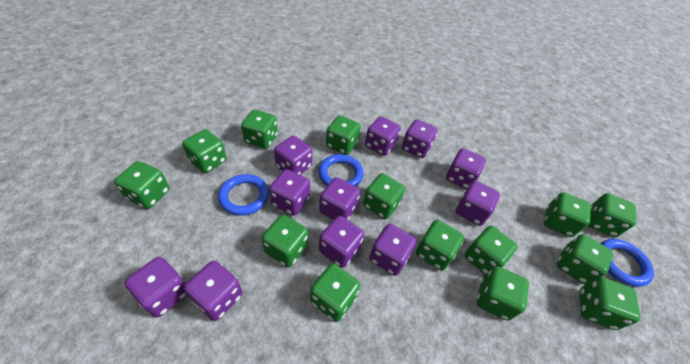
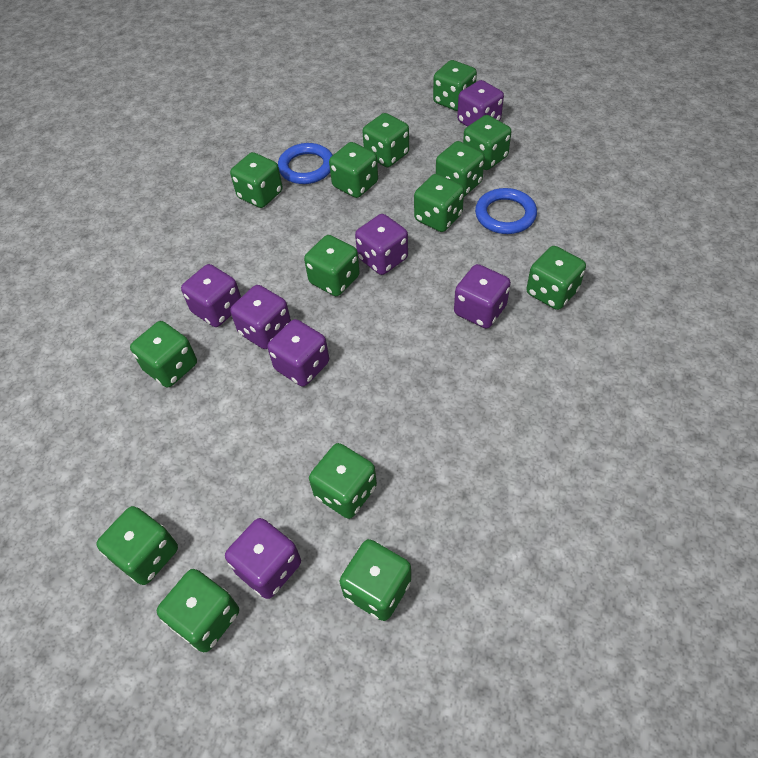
blue ring: 3 -> 2
purple dice: 11 -> 7

